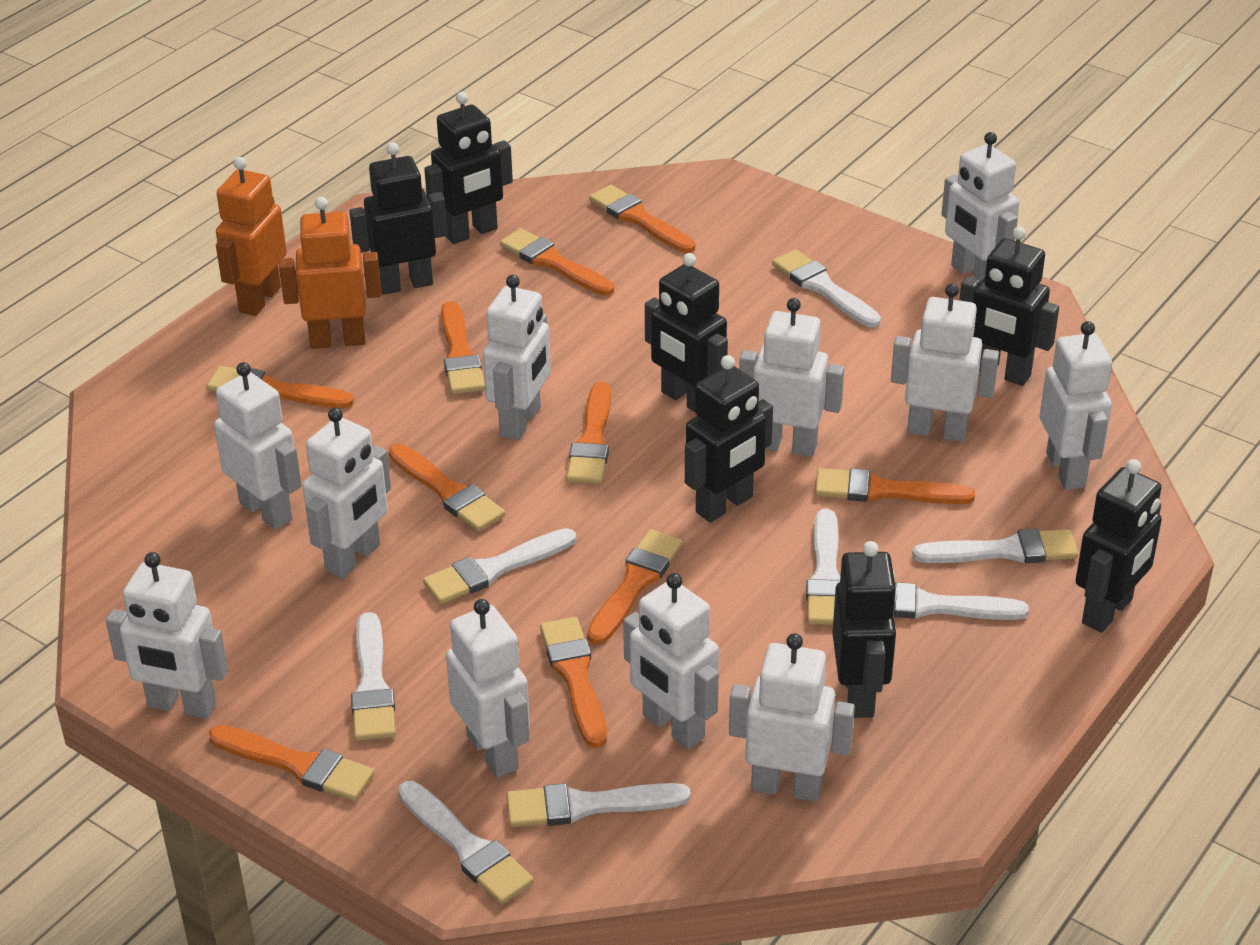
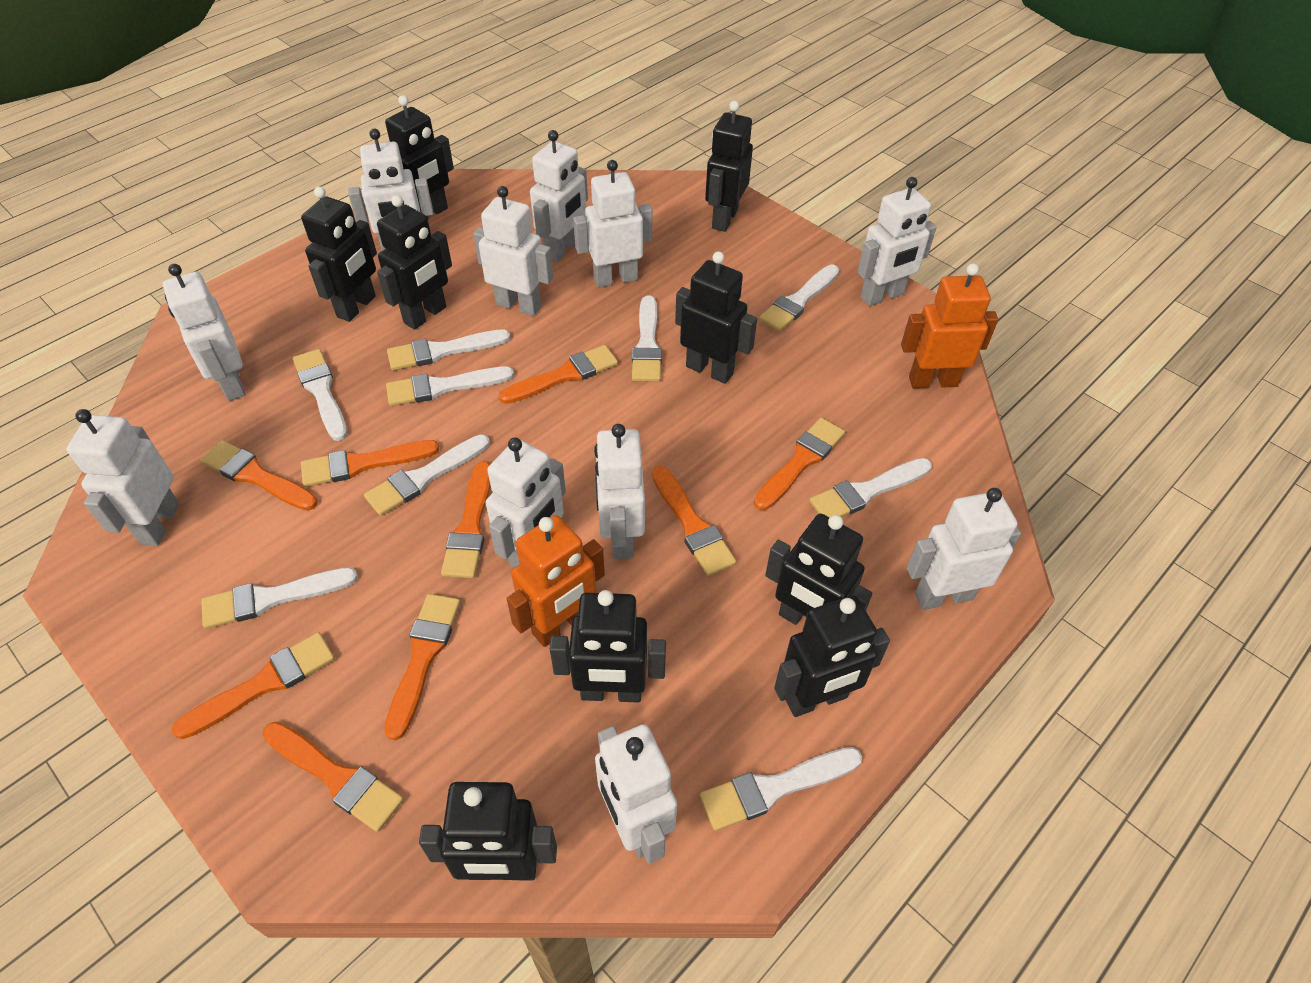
black robot: 7 -> 9
orange brush: 10 -> 9
white brush: 8 -> 9

